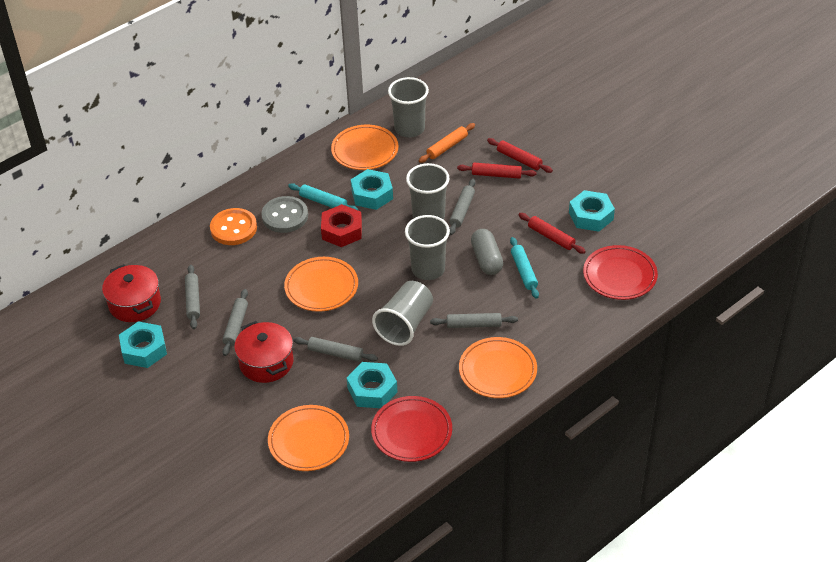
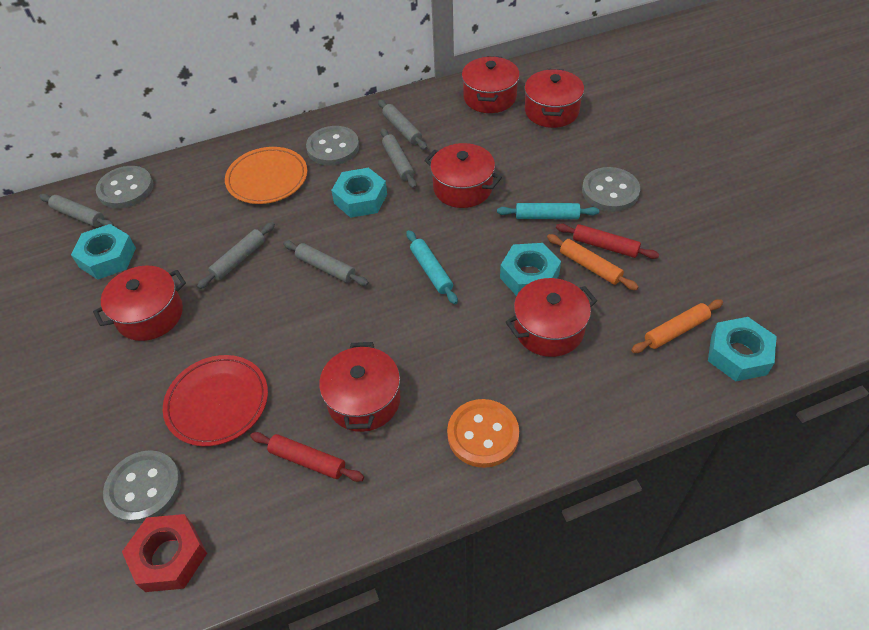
grey button: 1 -> 4
grey capsule: 1 -> 0
grey cup: 4 -> 0
orange plate: 4 -> 1
orange rolling pin: 1 -> 2
red plate: 2 -> 1
red pot: 2 -> 6
red rolling pin: 3 -> 2

